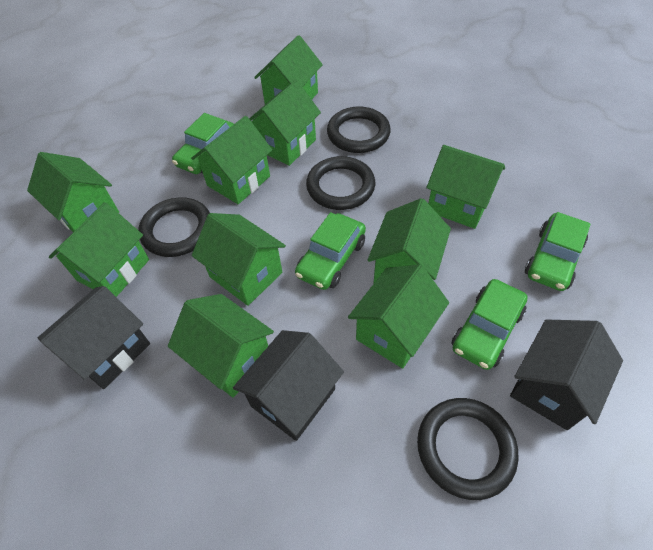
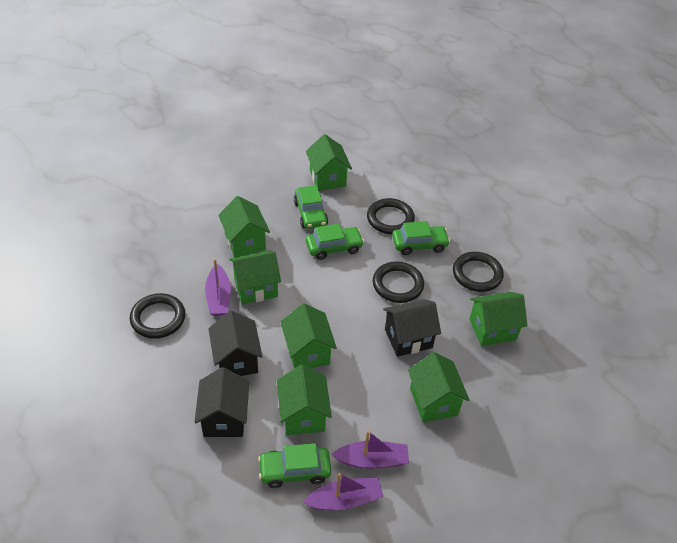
green house: 10 -> 7
purple boat: 0 -> 3

